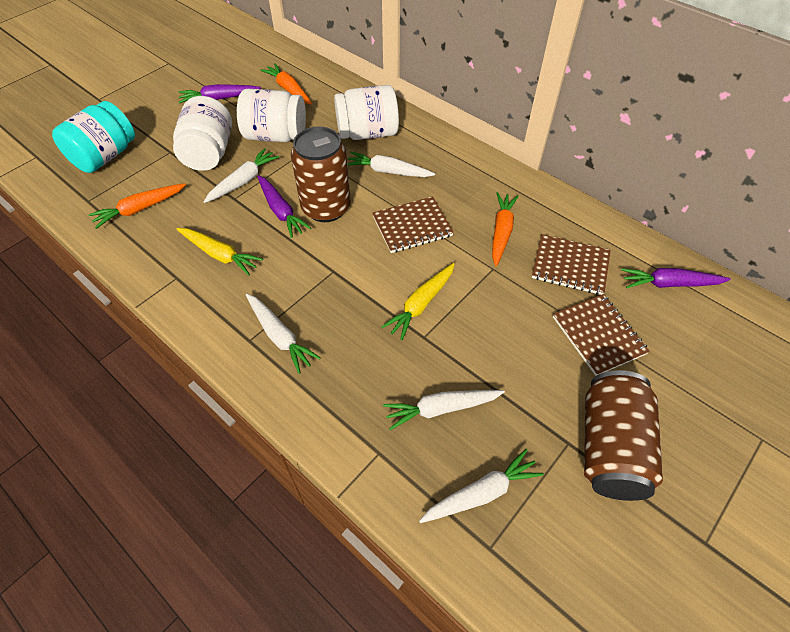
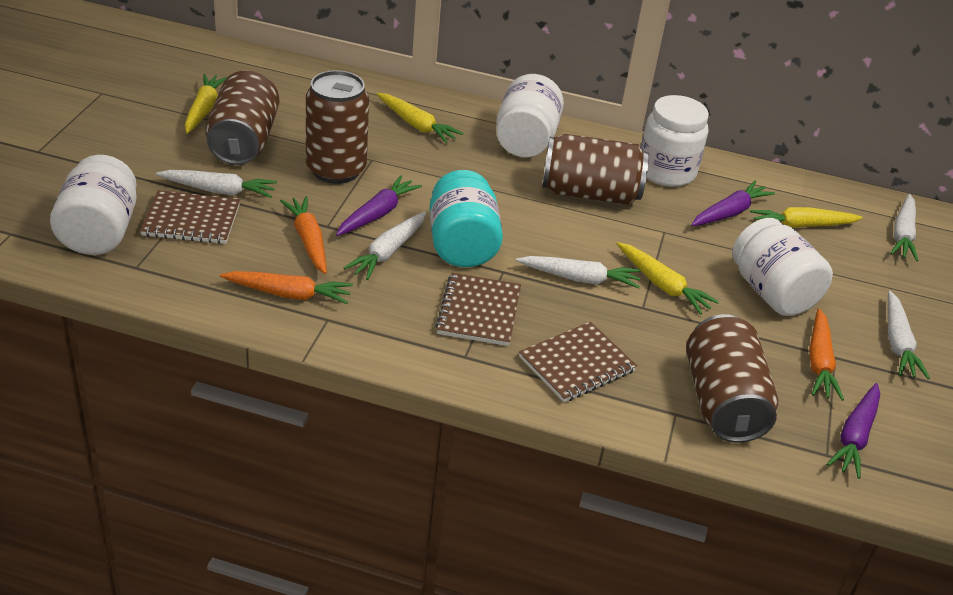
brown can: 2 -> 4
white jar: 3 -> 4
yellow carrot: 2 -> 4

